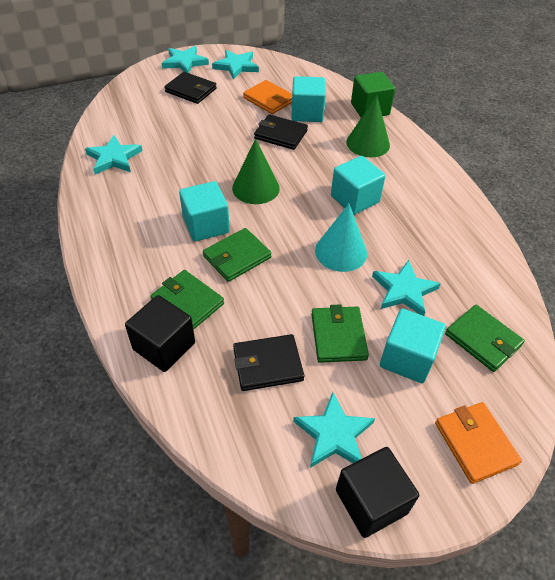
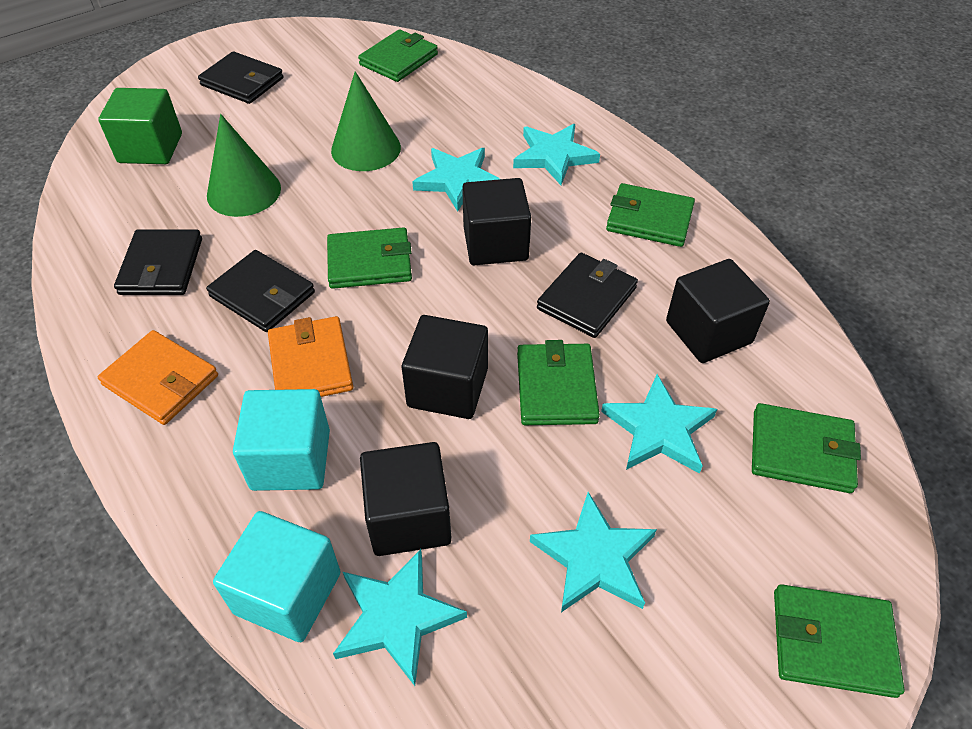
black cube: 2 -> 4
black wallet: 3 -> 4
green wallet: 4 -> 6
turquoise cone: 1 -> 0
turquoise cube: 4 -> 2

